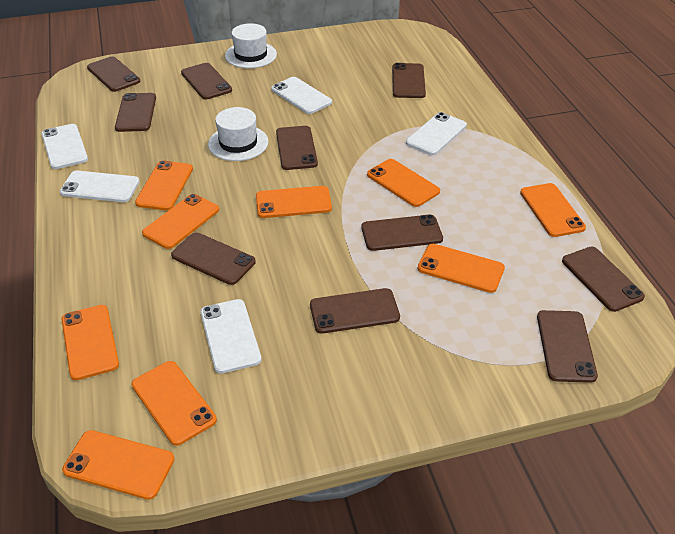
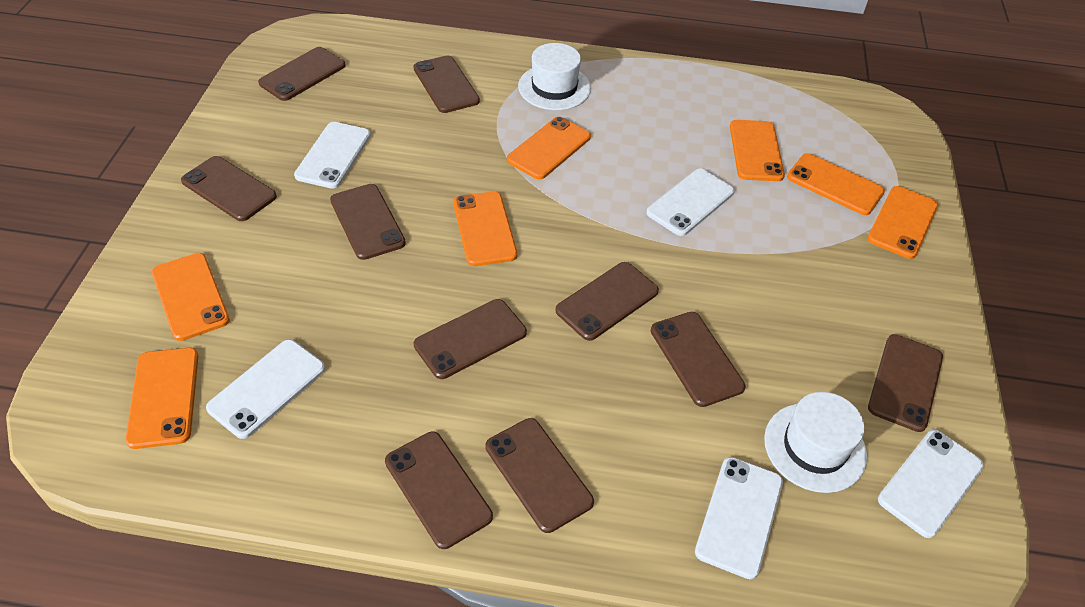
orange phone: 9 -> 7

